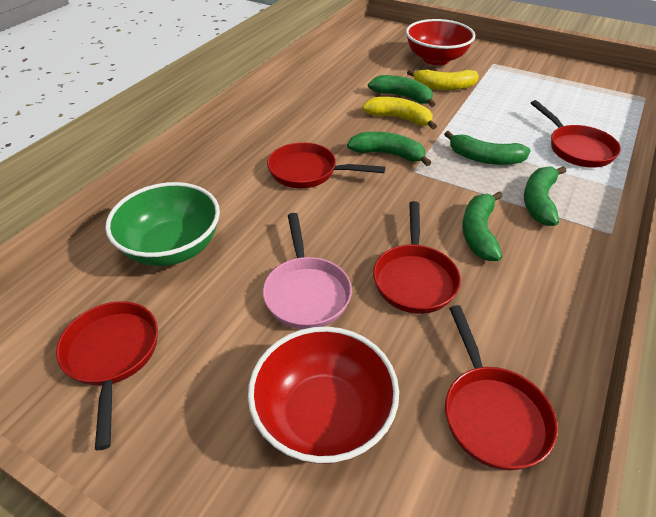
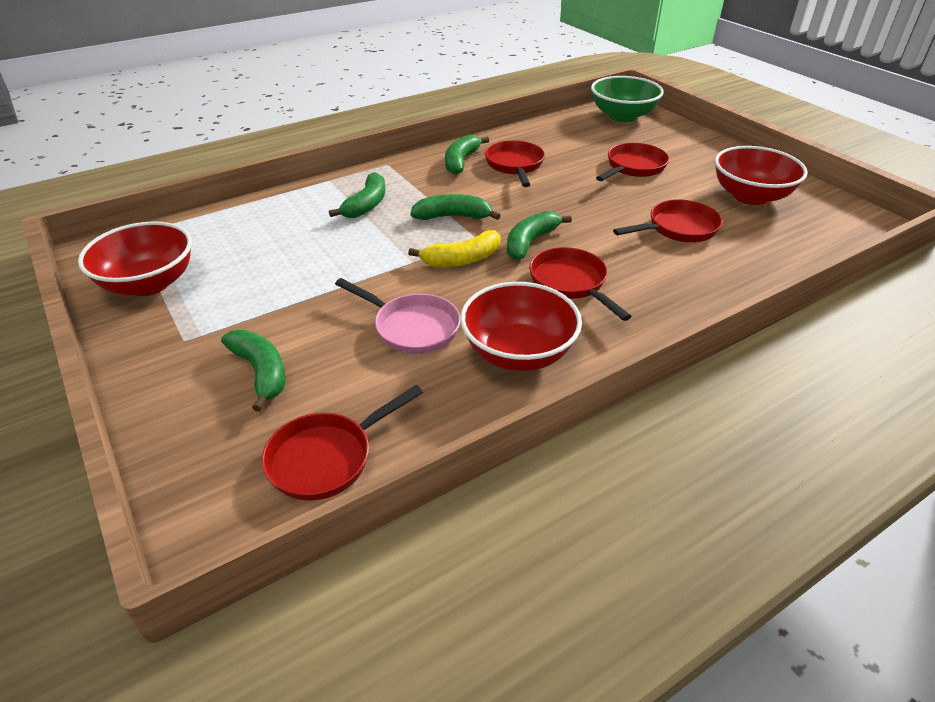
red bowl: 2 -> 3
yellow banana: 2 -> 1

